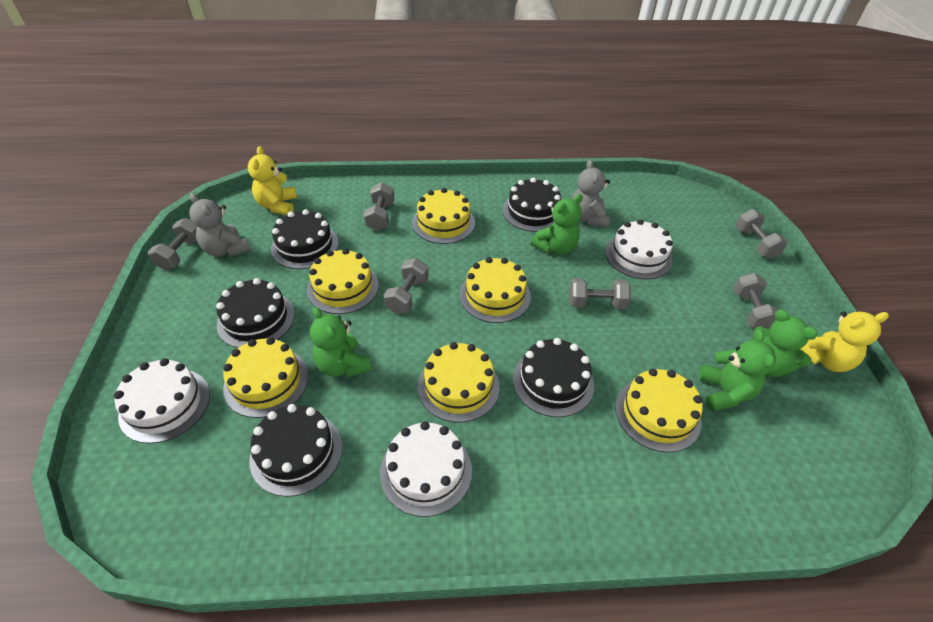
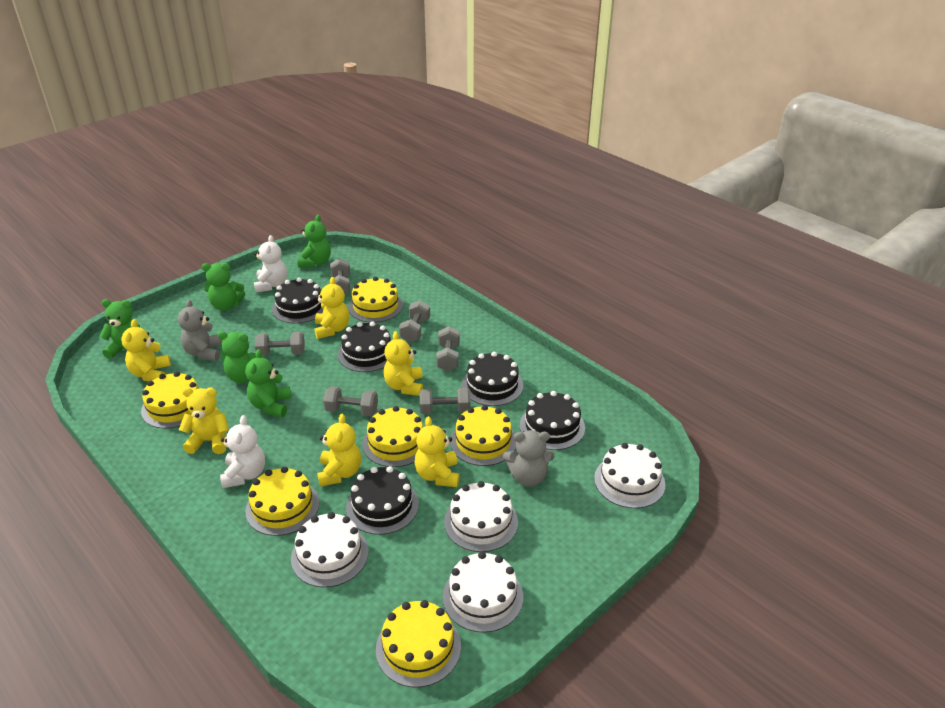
green teddy bear: 4 -> 5
white cake: 3 -> 4
white teddy bear: 0 -> 2
yellow teddy bear: 2 -> 6

